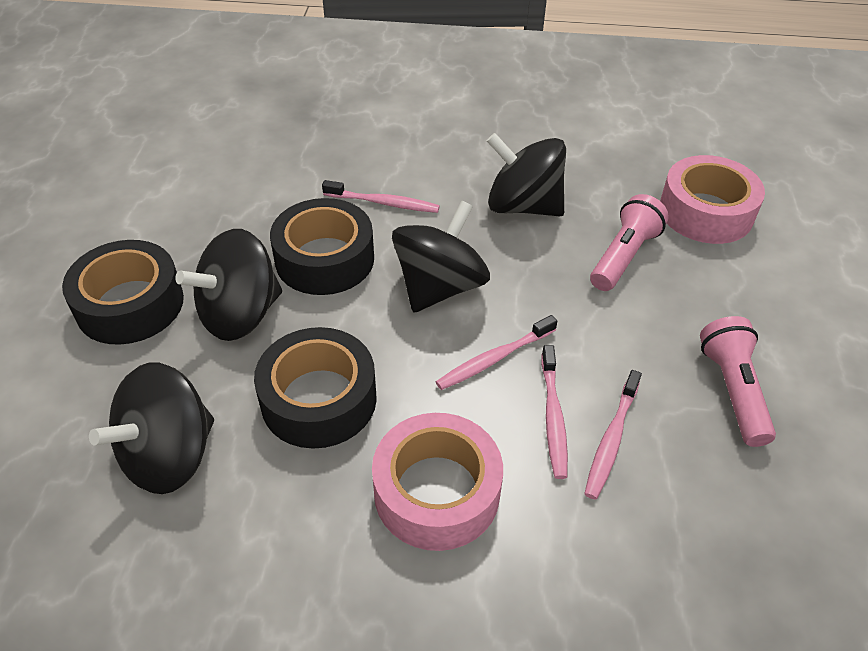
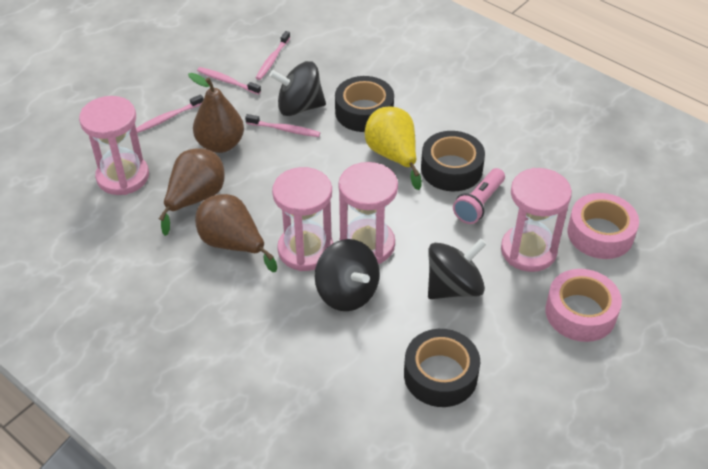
black spinning top: 4 -> 3
brown pear: 0 -> 3
pink flashlight: 2 -> 1
pink hourglass: 0 -> 4
yellow pear: 0 -> 1

